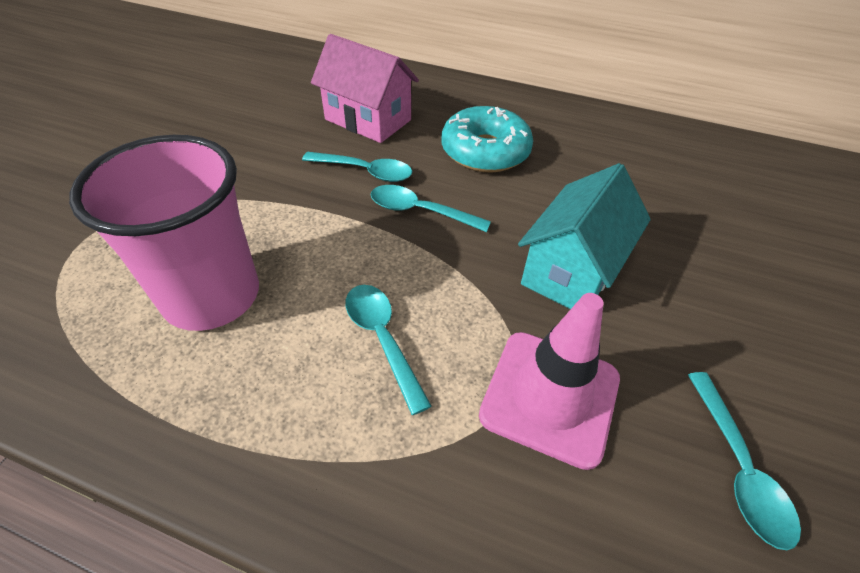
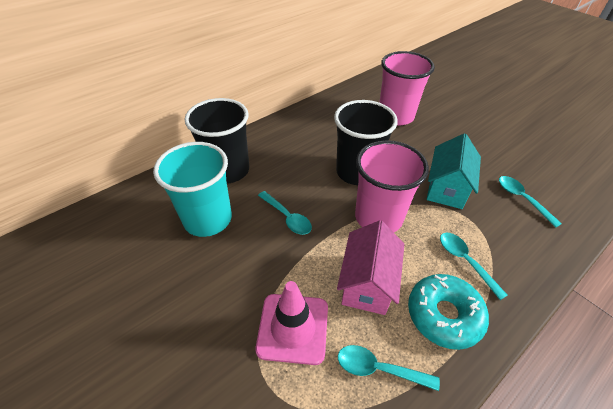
black cup: 0 -> 2
pink cup: 1 -> 2
turquoise cup: 0 -> 1

